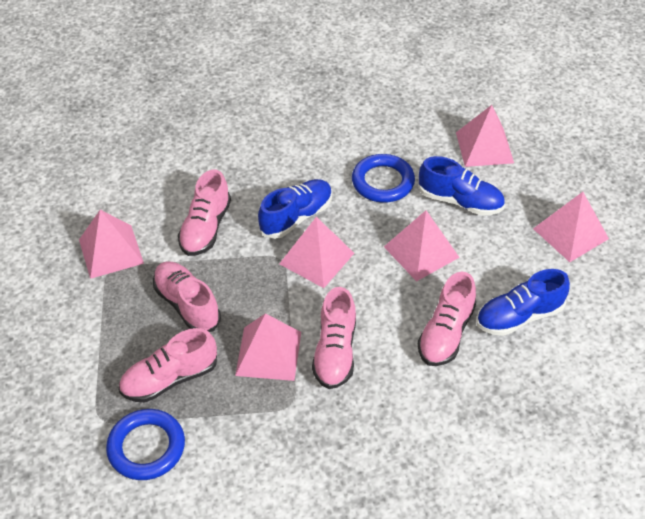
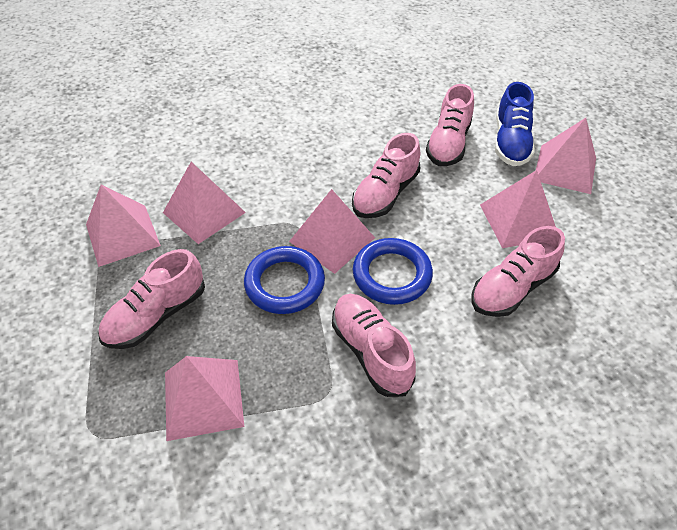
blue shoe: 3 -> 1

